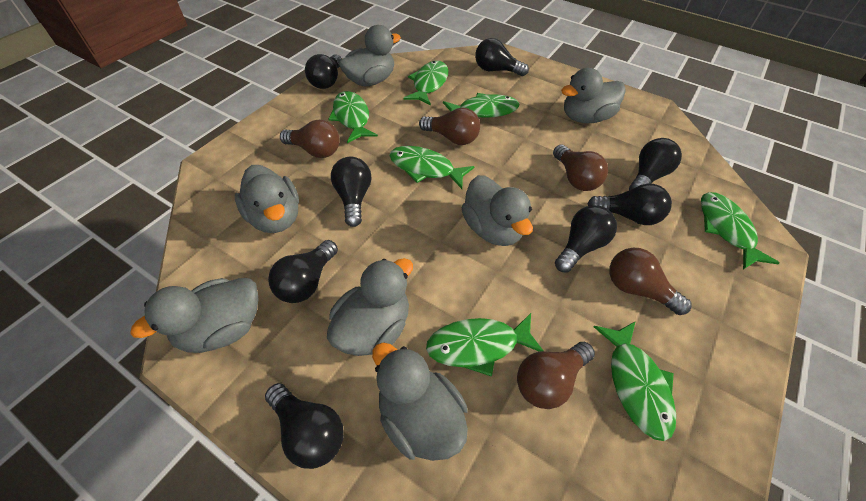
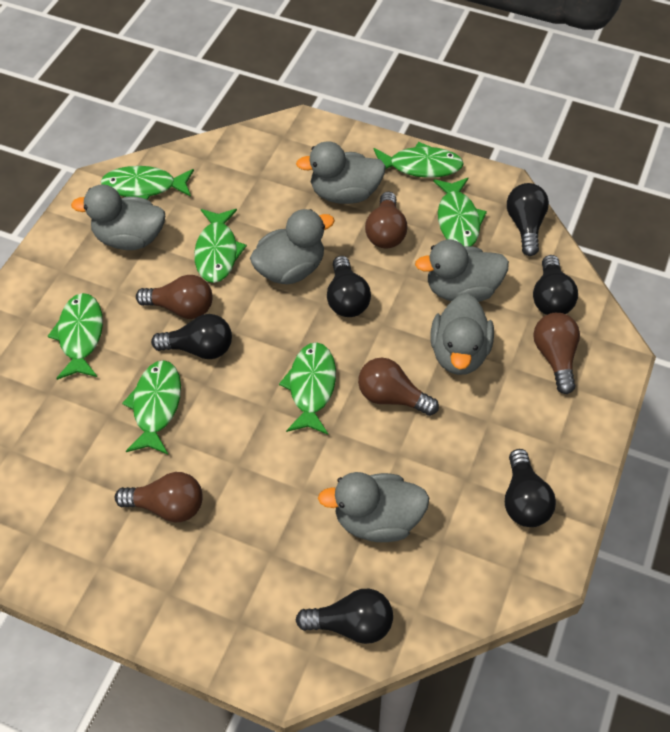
black light bulb: 8 -> 6
grey duck: 7 -> 6

